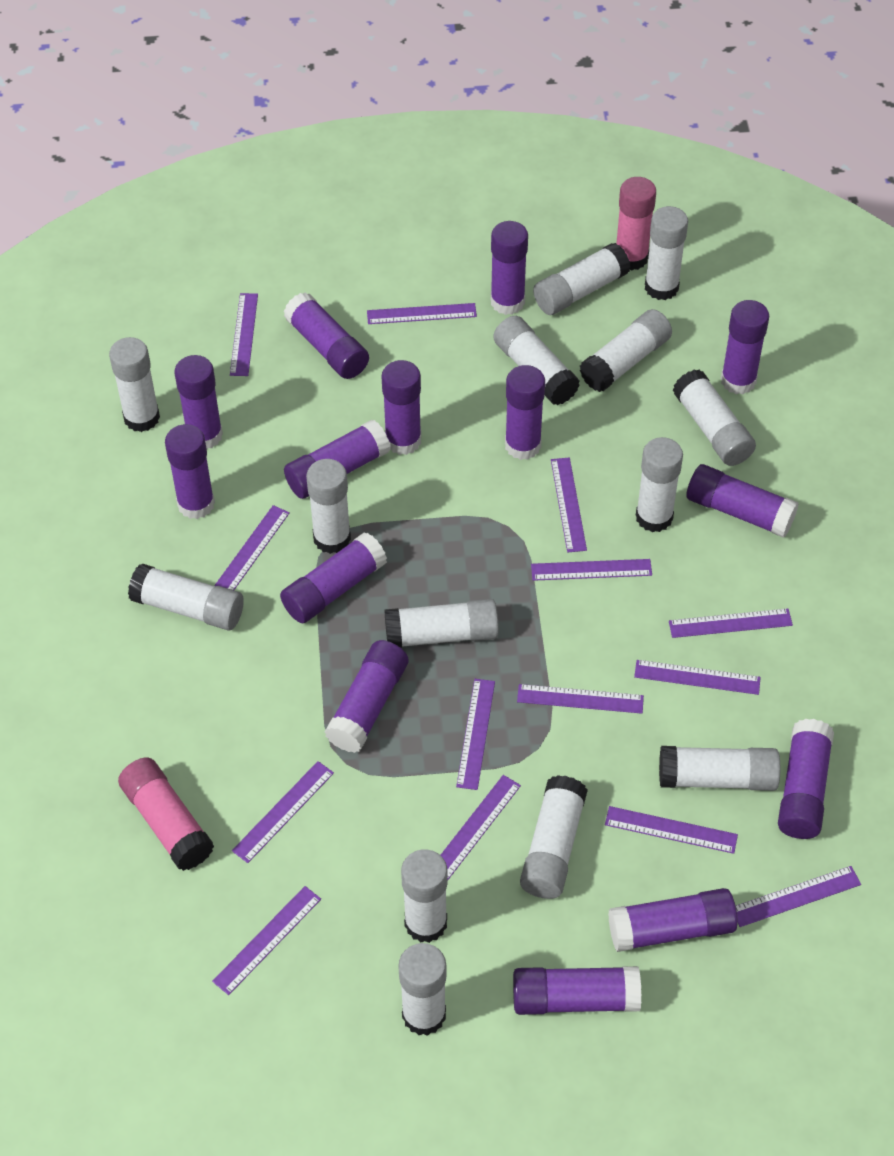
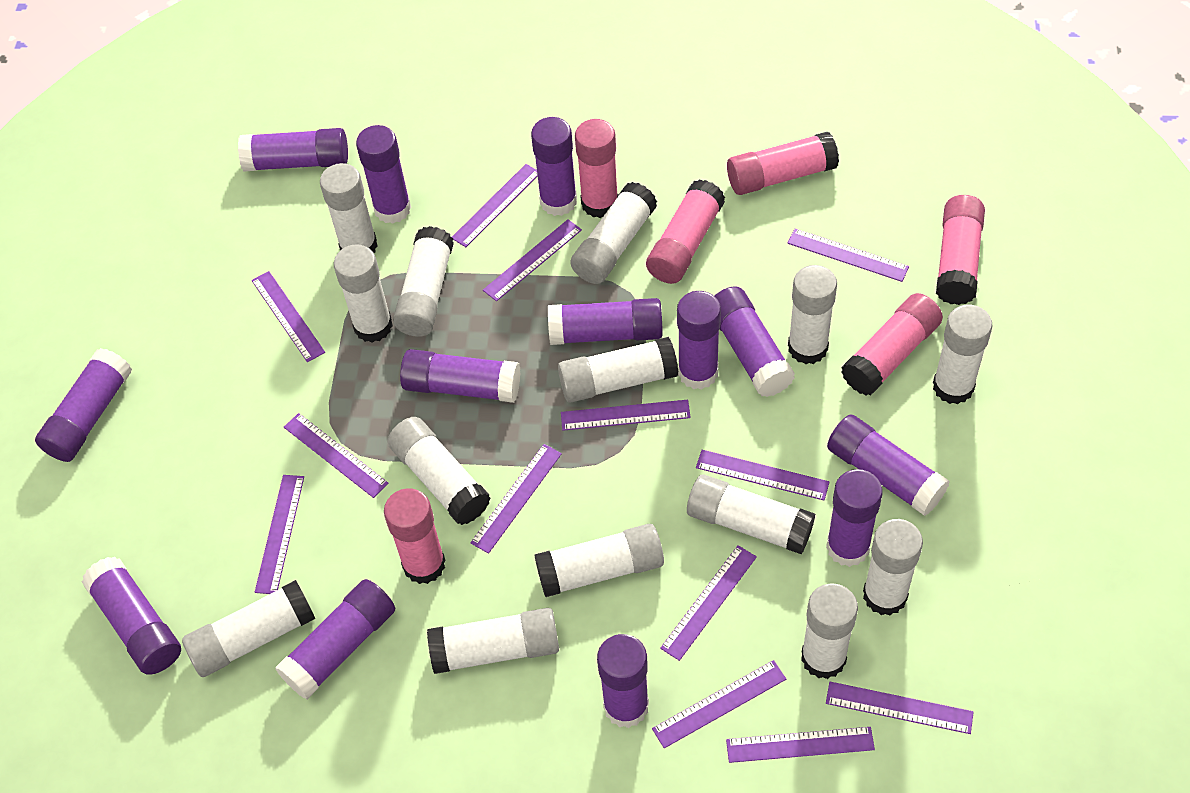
pink glue stick: 2 -> 6
purple glue stick: 14 -> 13
purple ruler: 14 -> 13

